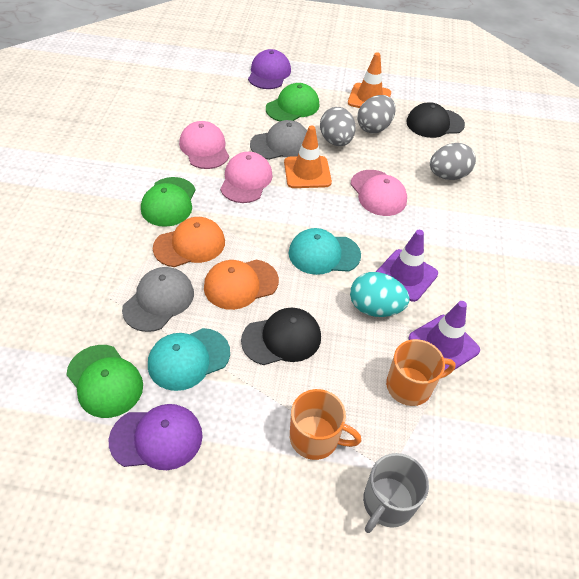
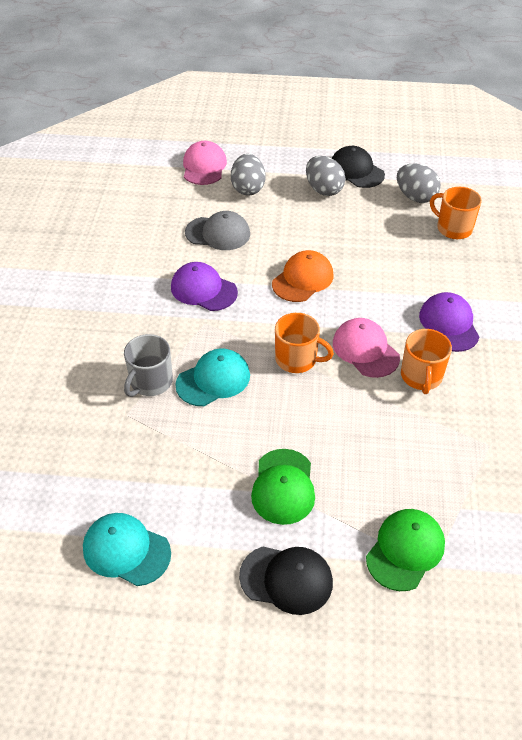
green cap: 3 -> 2
grey cap: 2 -> 1
orange cap: 2 -> 1
orange mug: 2 -> 3
orange traffic cone: 2 -> 0
pink cap: 3 -> 2
purple traffic cone: 2 -> 0
turquoise egg: 1 -> 0

